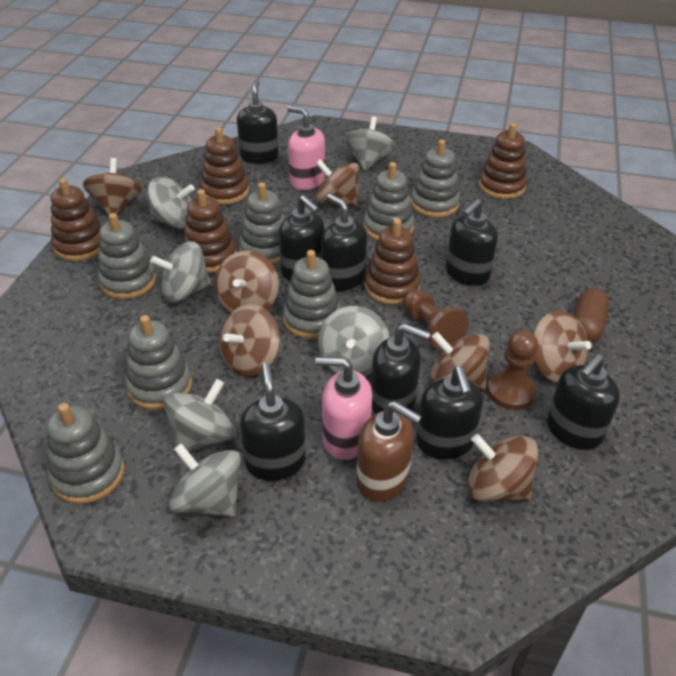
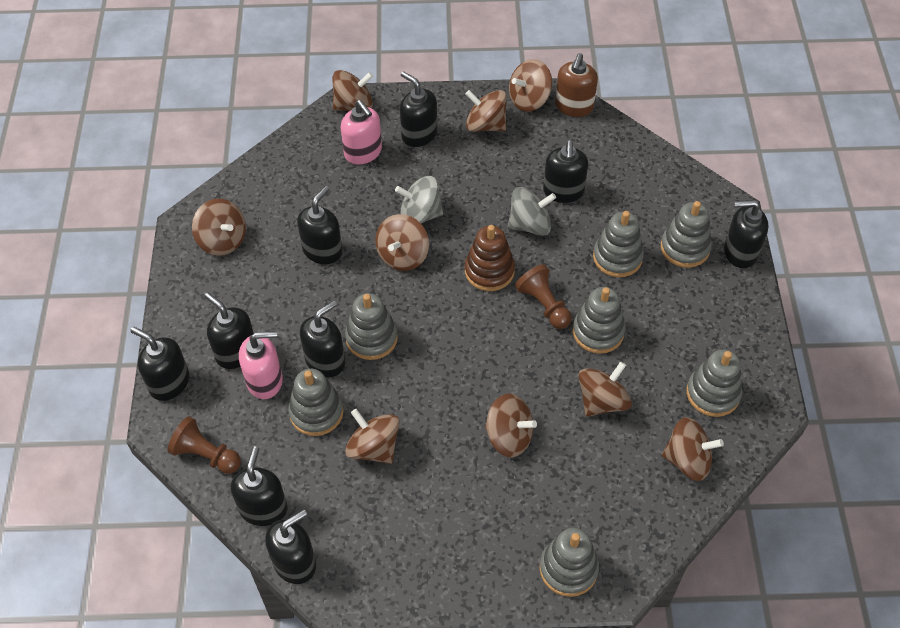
black soap dispenser: 8 -> 9
brown capsule: 1 -> 0
brown spinning top: 7 -> 9
brown stacking toy: 5 -> 1
grey spinning top: 6 -> 2

